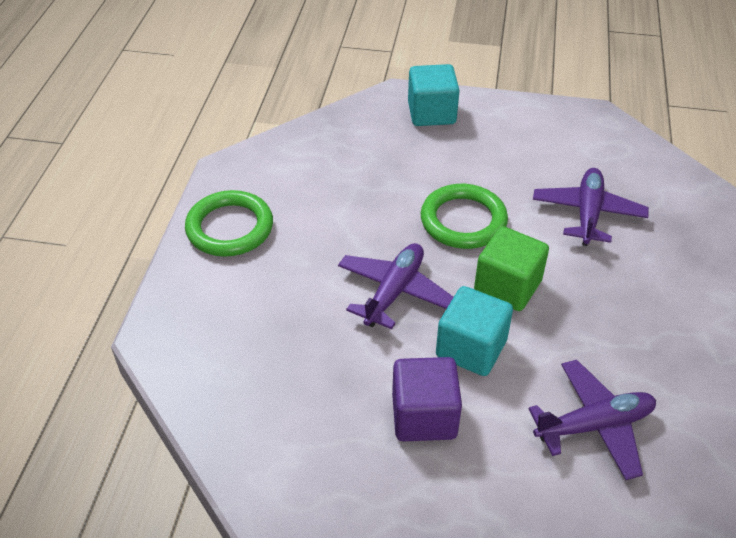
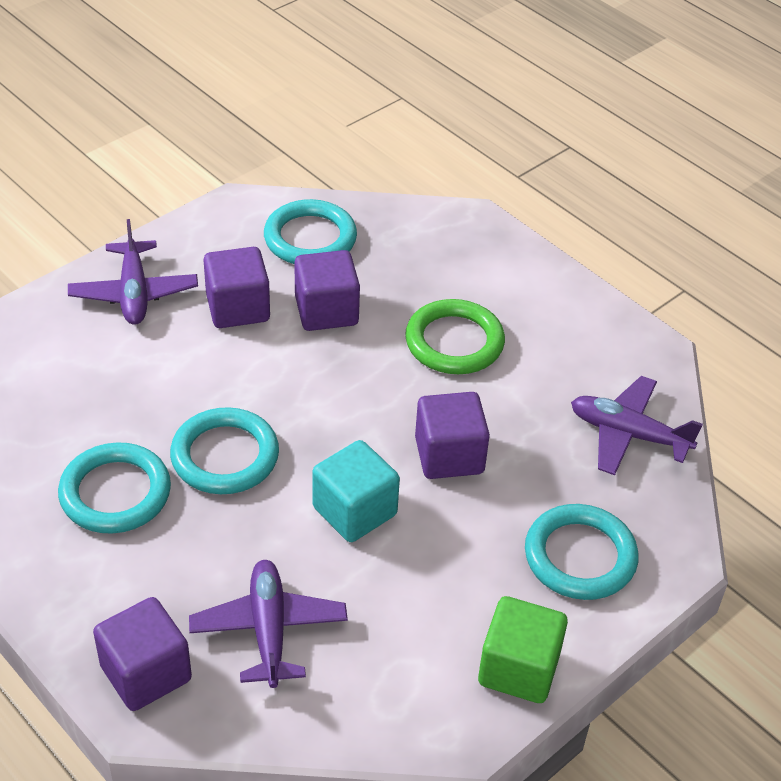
green ring: 2 -> 1
purple cube: 1 -> 4
turquoise cube: 2 -> 1
turquoise ring: 0 -> 4

